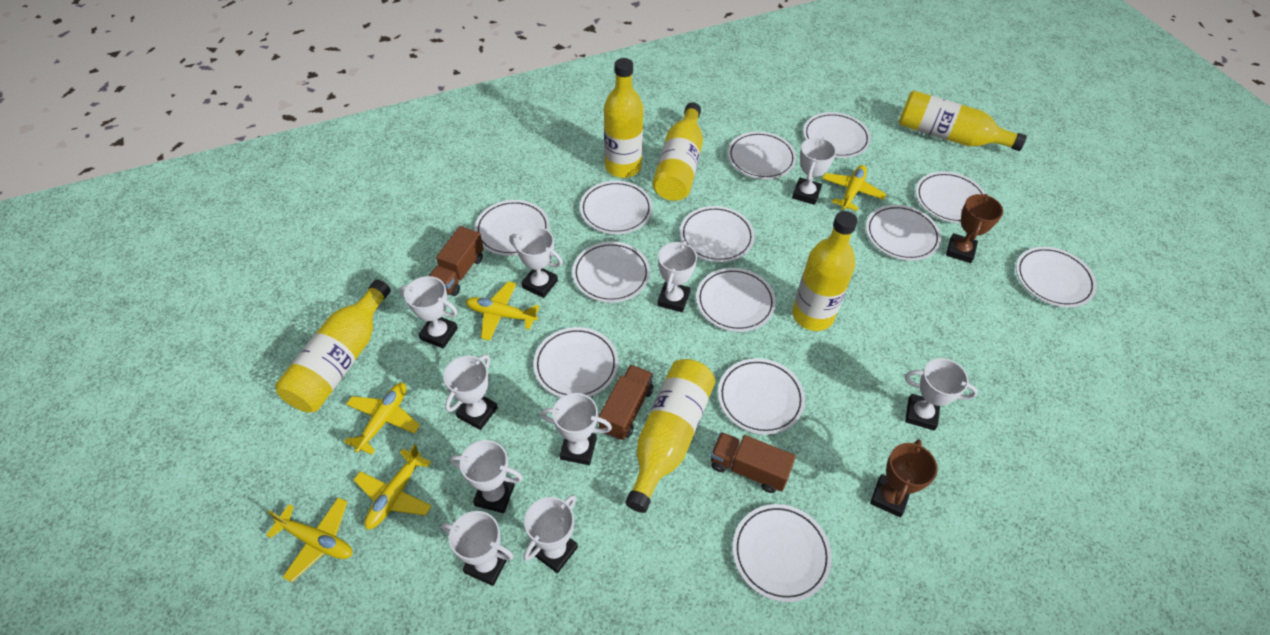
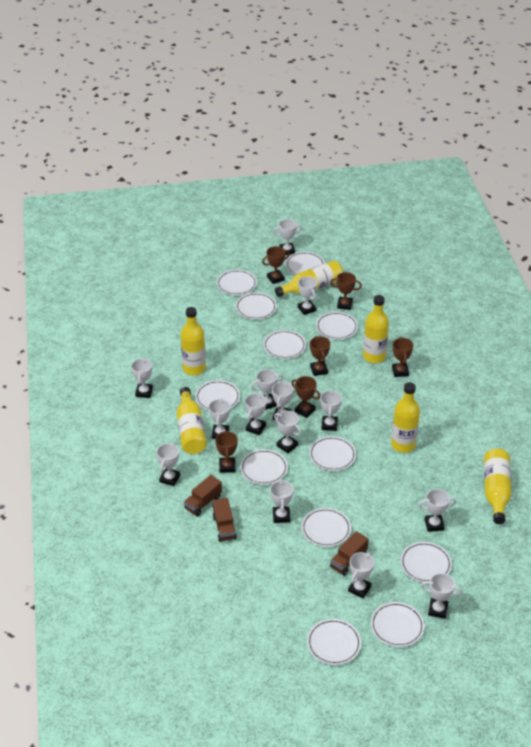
brown trophy: 2 -> 6
white plate: 13 -> 12
white trophy: 10 -> 14
yellow plane: 5 -> 0

